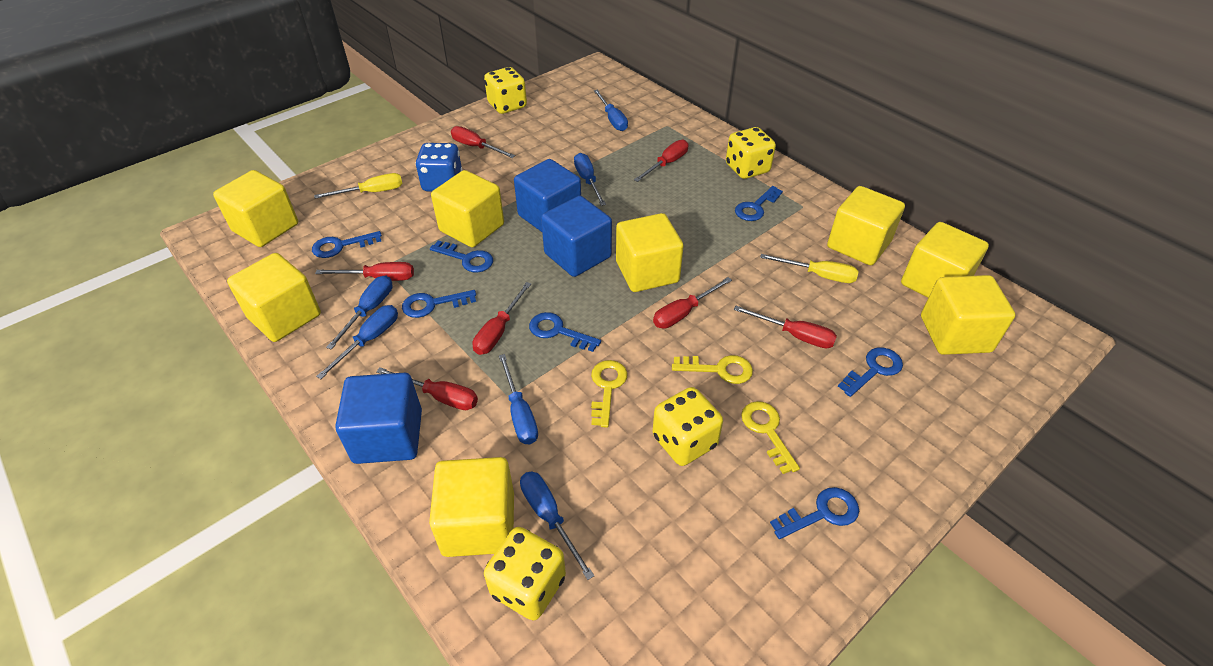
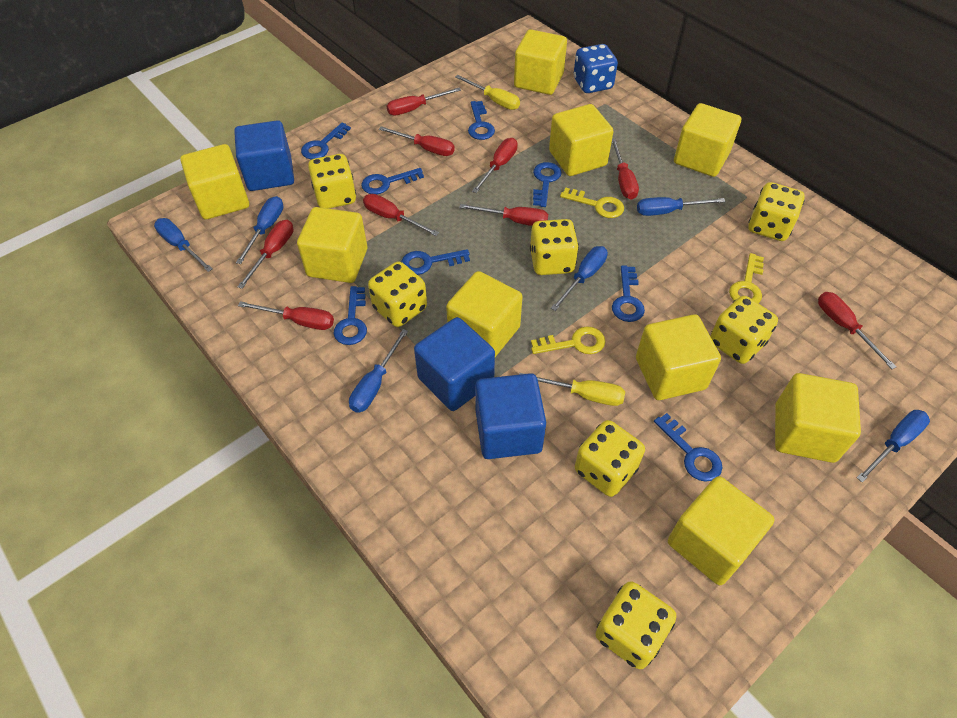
blue key: 7 -> 8
red screwdriver: 7 -> 9
yellow cube: 8 -> 9
yellow dice: 4 -> 7

